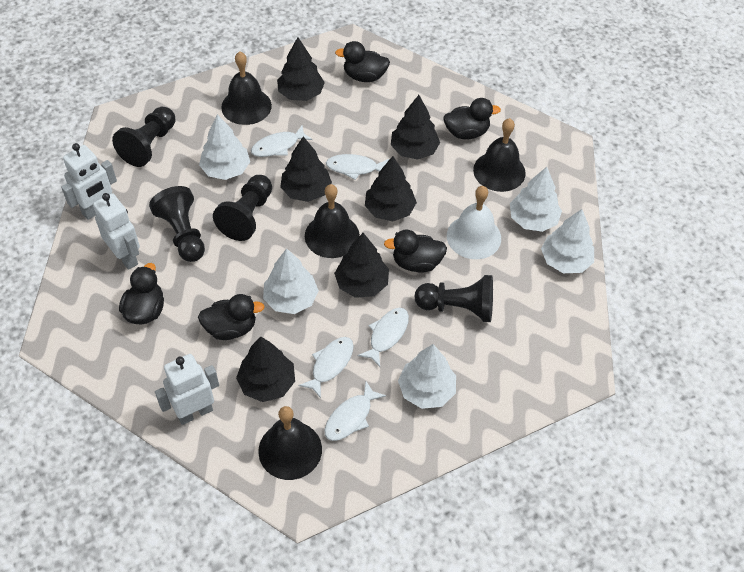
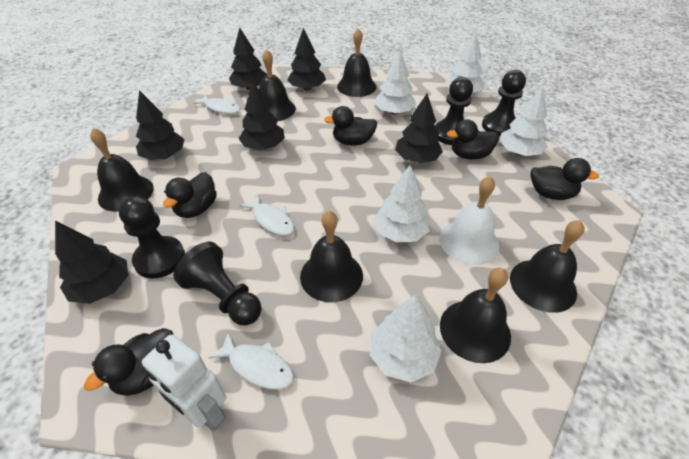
black bell: 4 -> 6
white fish: 5 -> 3
white robot: 3 -> 1

